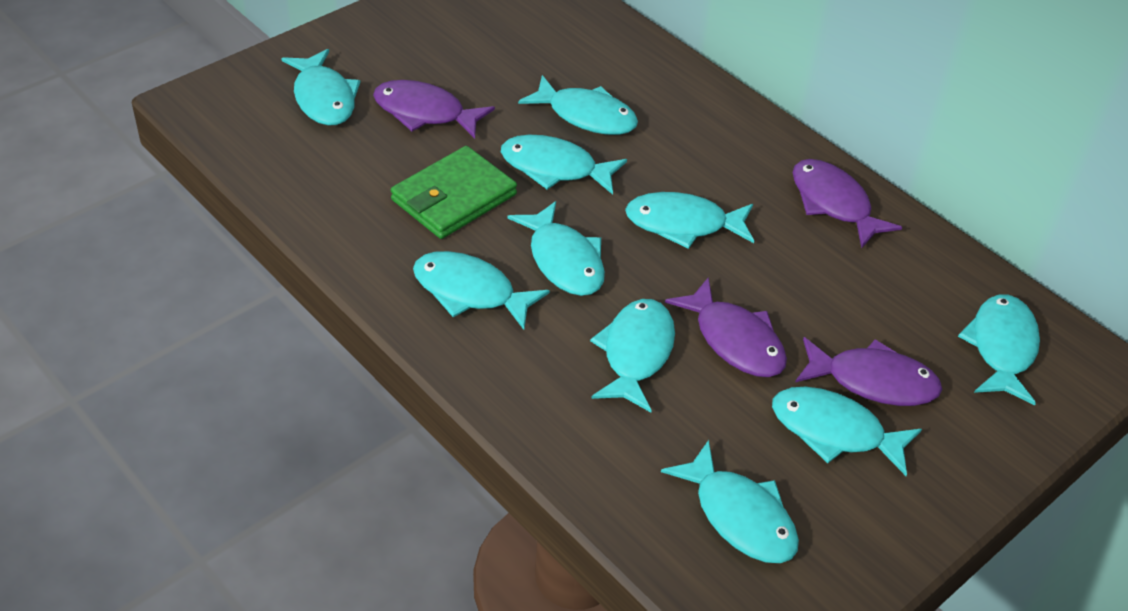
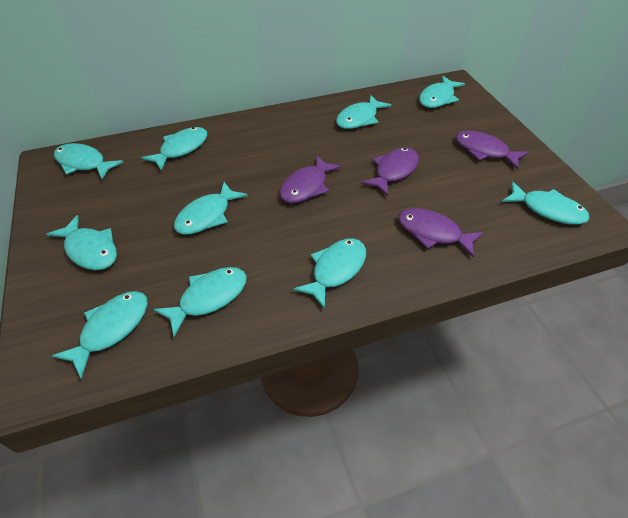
green wallet: 1 -> 0

